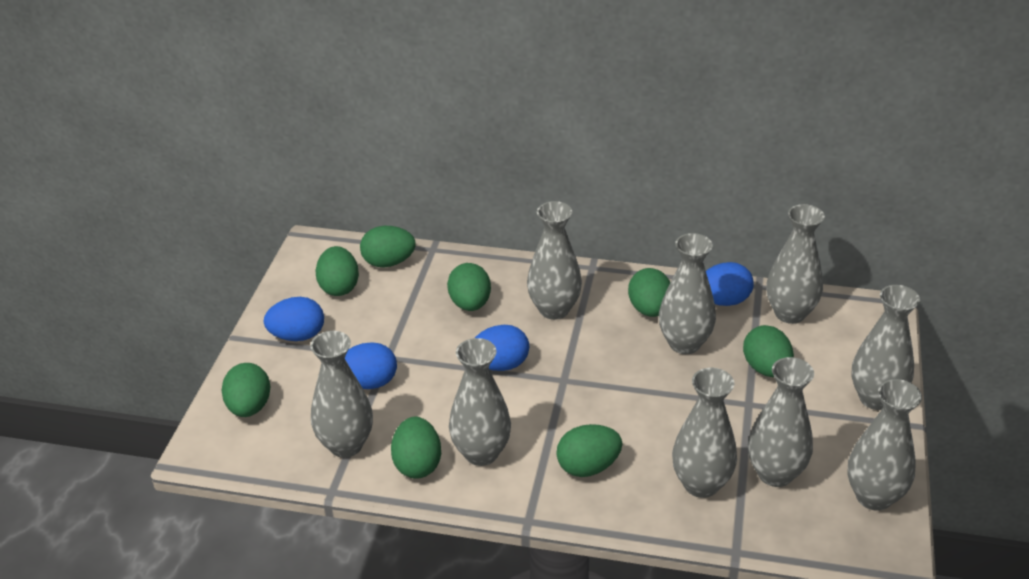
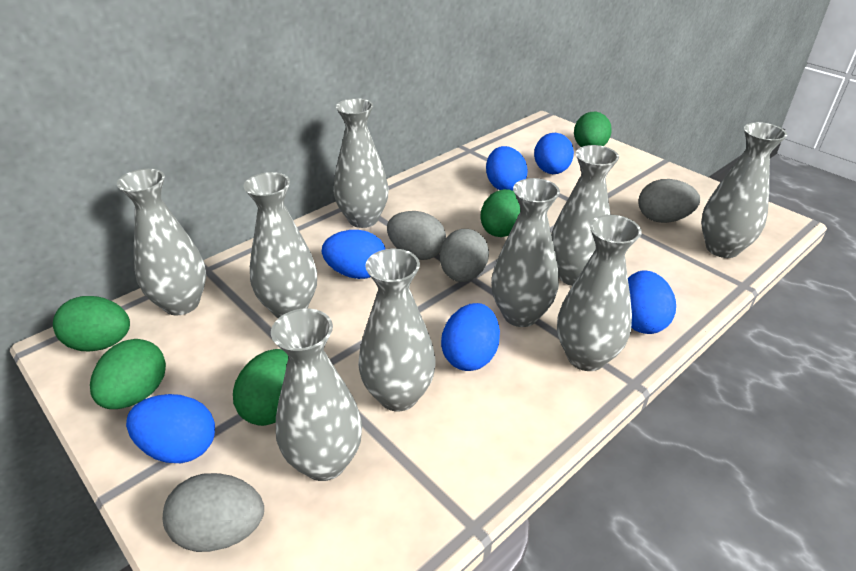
blue egg: 4 -> 6
green egg: 8 -> 5
grey egg: 0 -> 4

